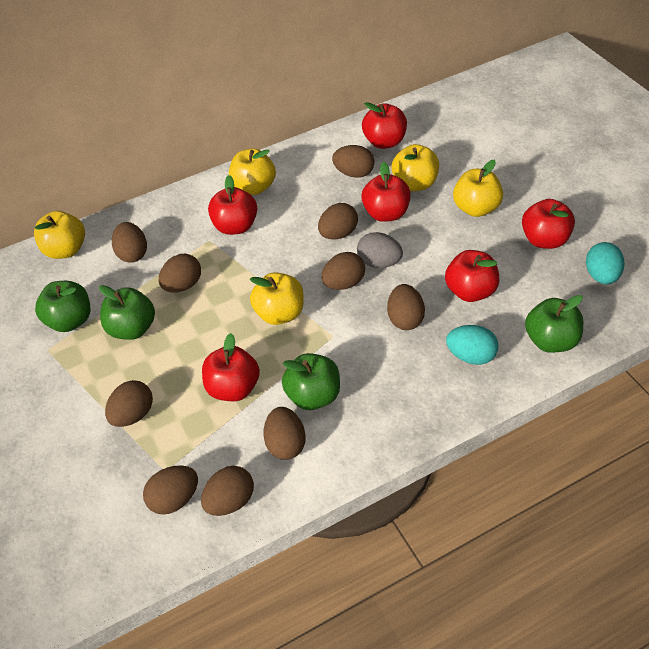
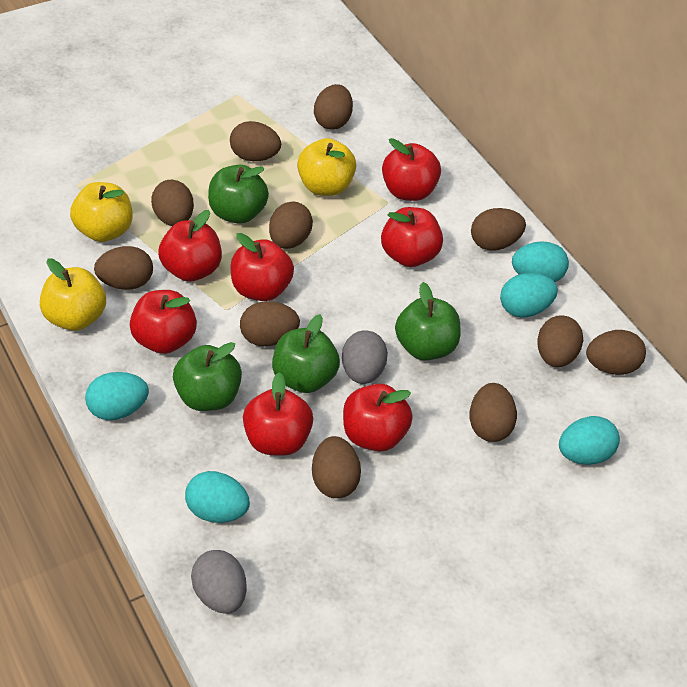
brown egg: 10 -> 11
grey egg: 1 -> 2
red apple: 6 -> 7
turquoise egg: 2 -> 5
yellow apple: 5 -> 3

